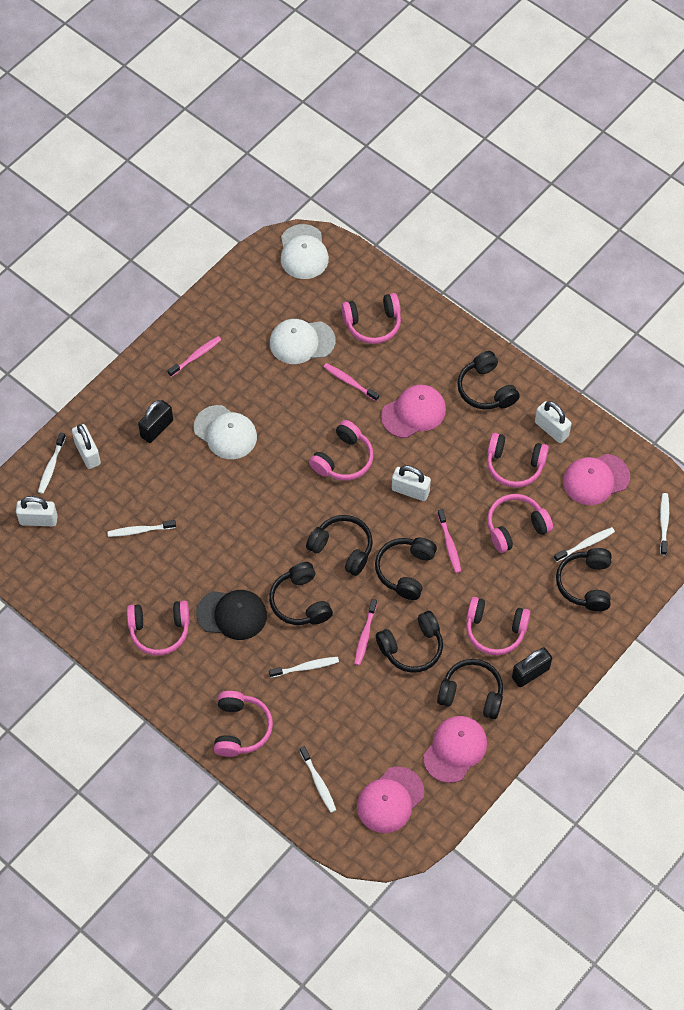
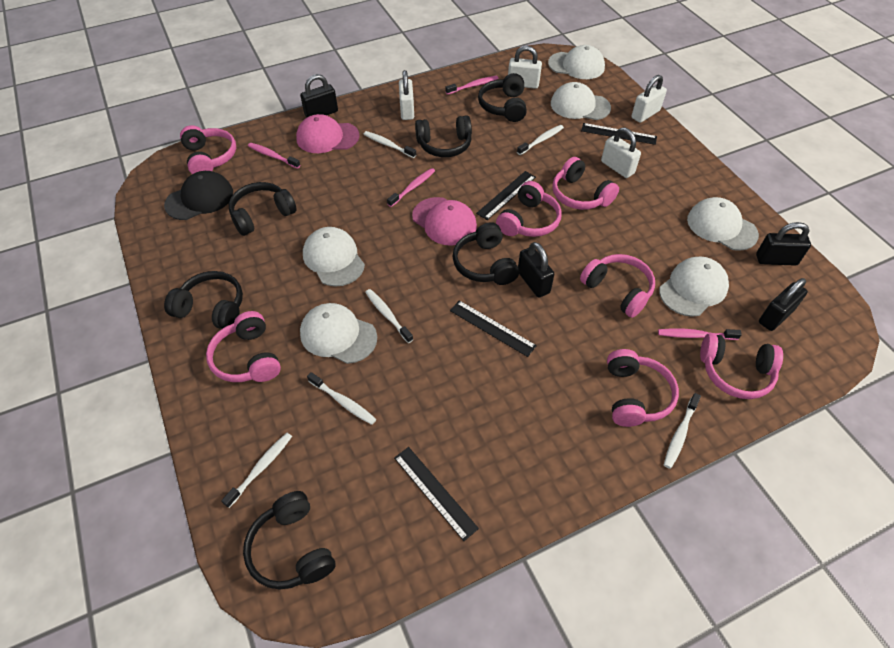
black headphones: 7 -> 6
black padlock: 2 -> 4
black ruler: 0 -> 4
pink cap: 4 -> 2
white cap: 3 -> 6

